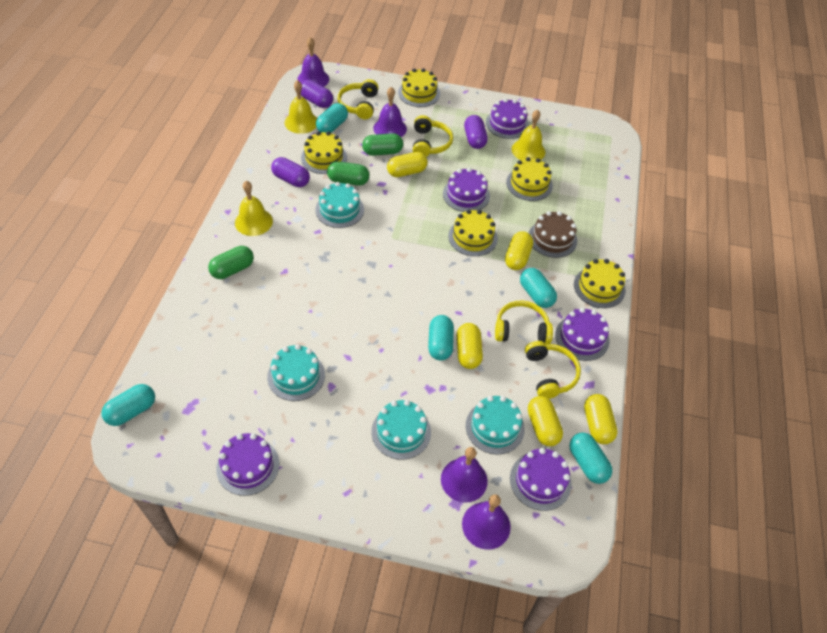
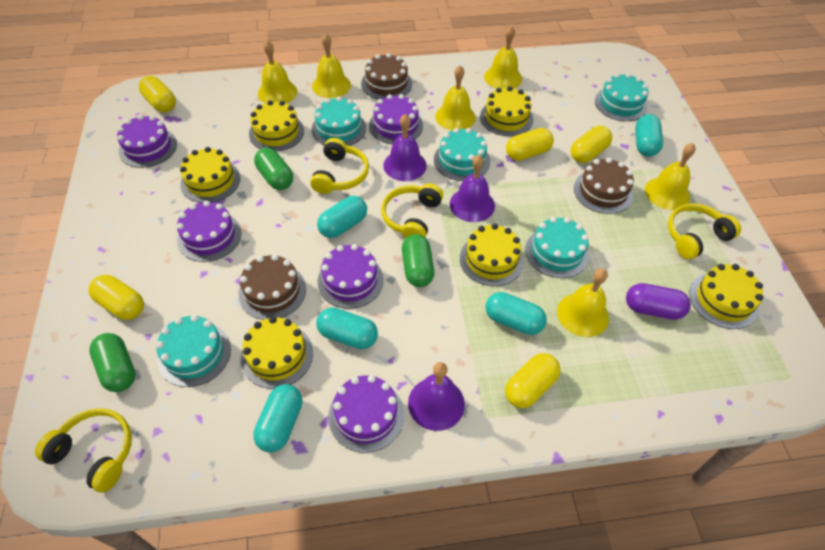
brown cake: 1 -> 3
purple bell: 4 -> 3
purple capsule: 3 -> 1
turquoise cake: 4 -> 5
yellow bell: 3 -> 6
yellow cake: 5 -> 6

